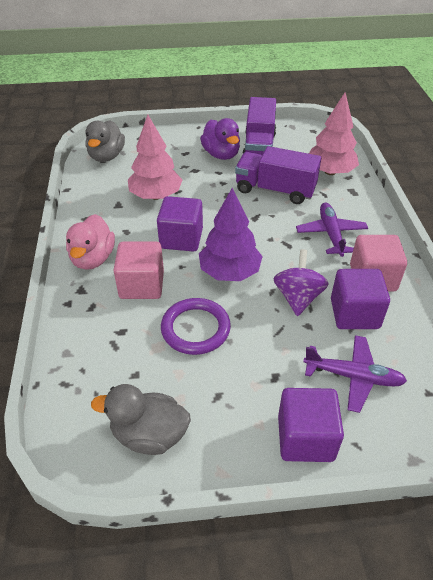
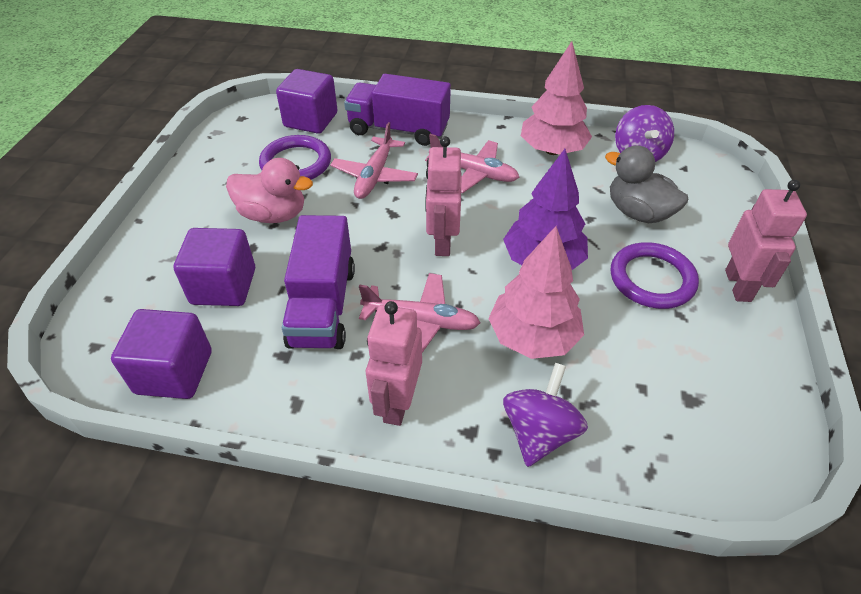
grey duck: 2 -> 1
pink cube: 2 -> 0
pink plane: 0 -> 3
pink robot: 0 -> 3
purple duck: 1 -> 0
purple plane: 2 -> 0
purple ring: 1 -> 2
purple spinning top: 1 -> 2

